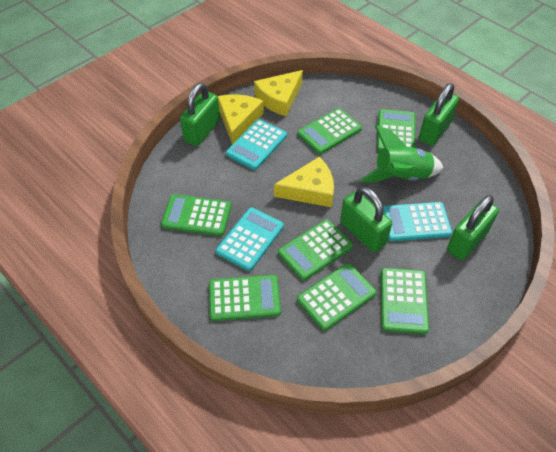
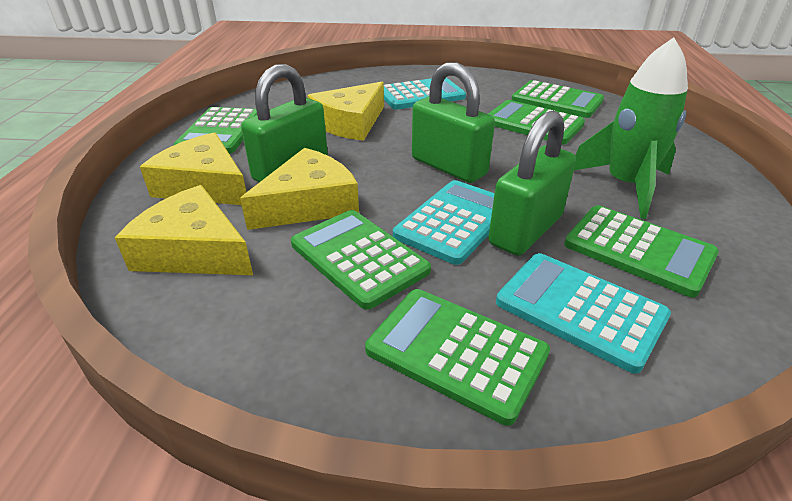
green calculator: 7 -> 6
green padlock: 4 -> 3
yellow cheese: 3 -> 4

